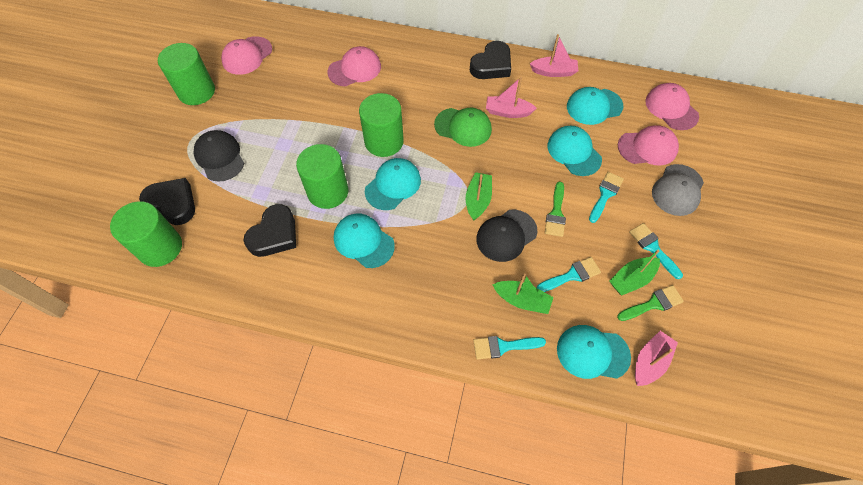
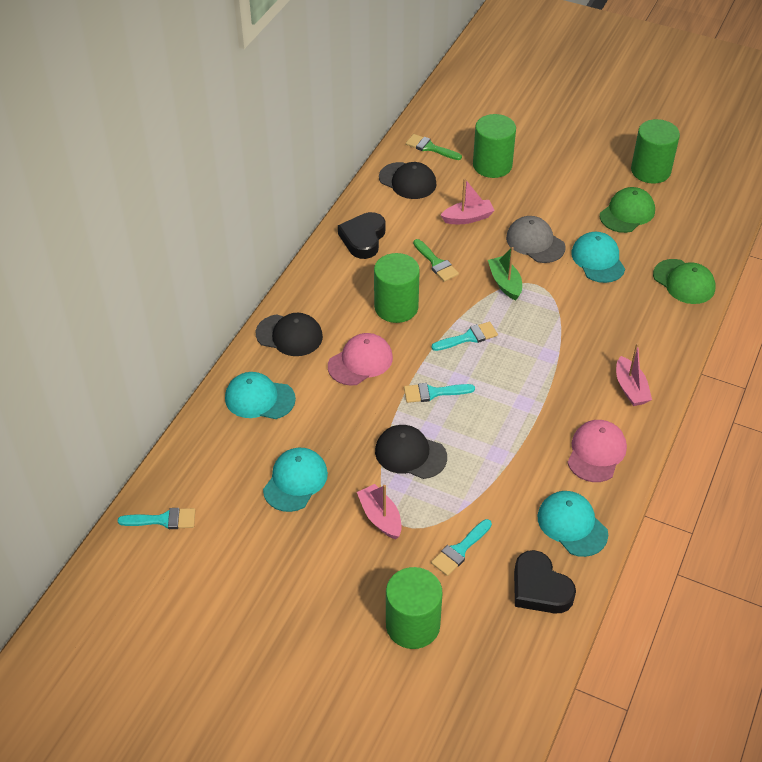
black cap: 2 -> 3
black heart: 3 -> 2
green boat: 3 -> 1
green cap: 1 -> 2
pink cap: 4 -> 2
turquoise cap: 5 -> 4

